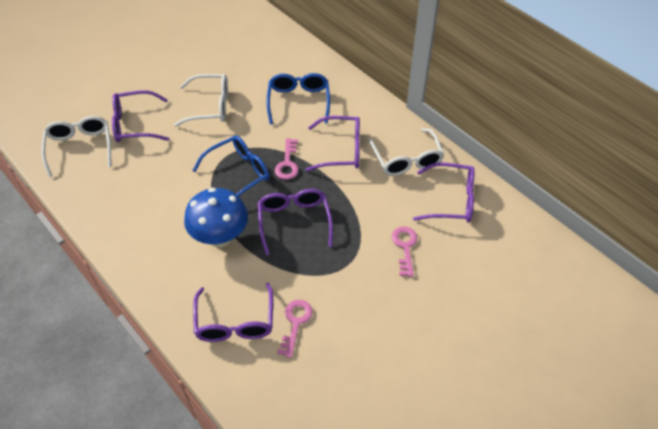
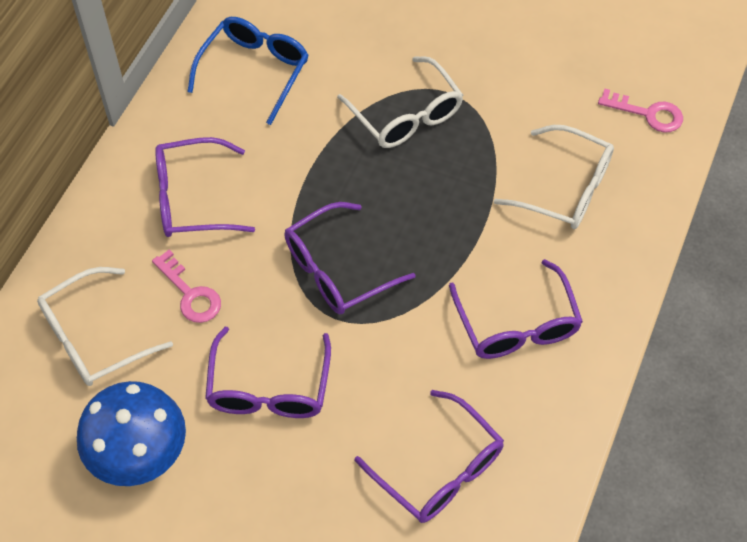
blue glasses: 2 -> 1
pink key: 3 -> 2

